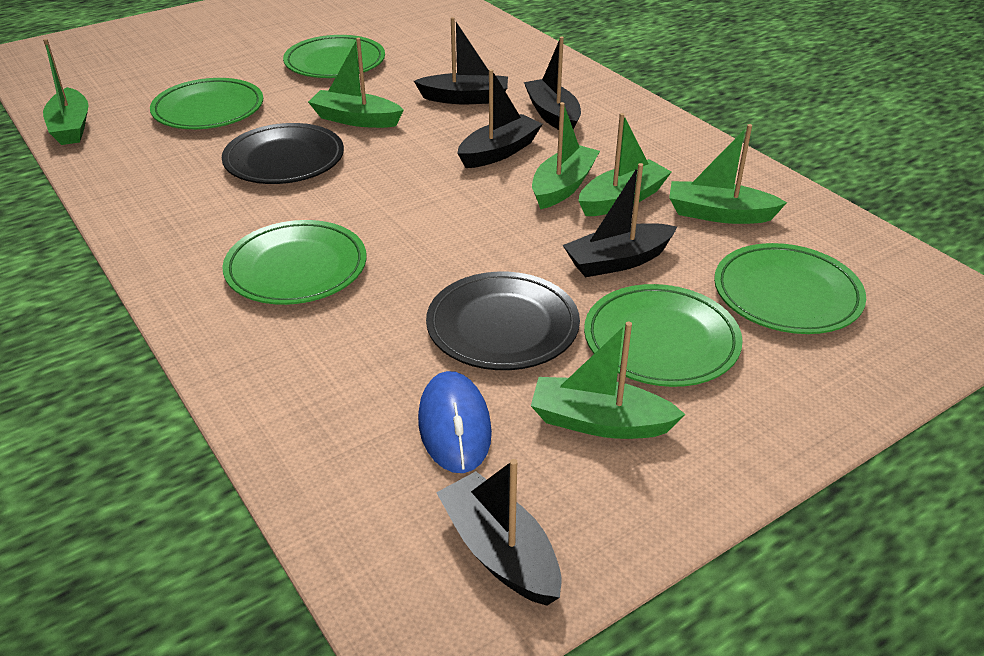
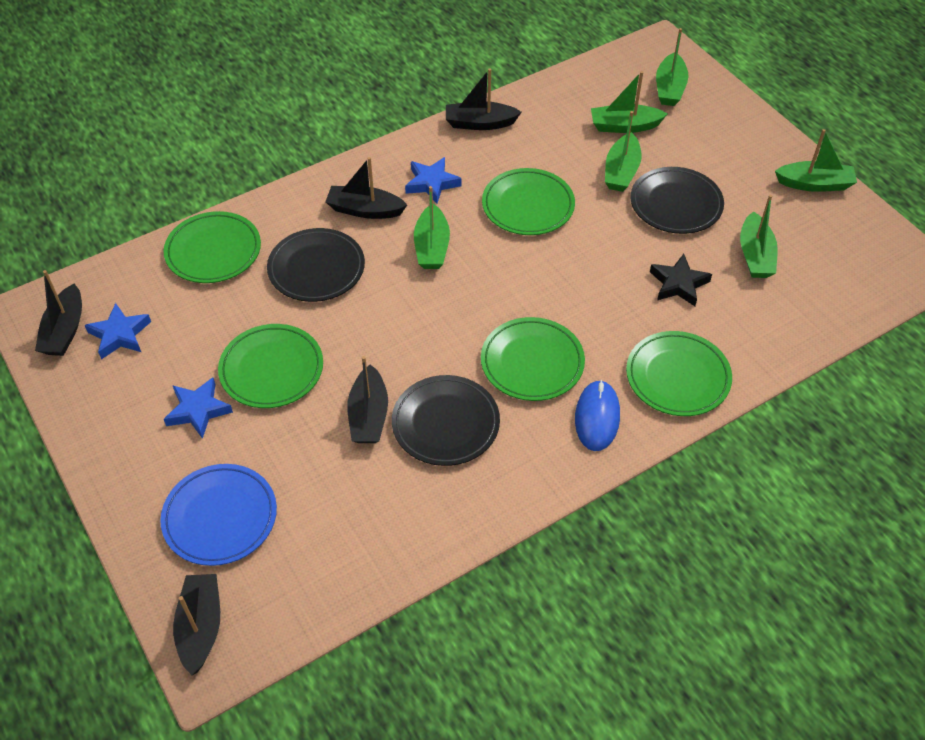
black plate: 2 -> 3
black star: 0 -> 1
blue plate: 0 -> 1
blue star: 0 -> 3

